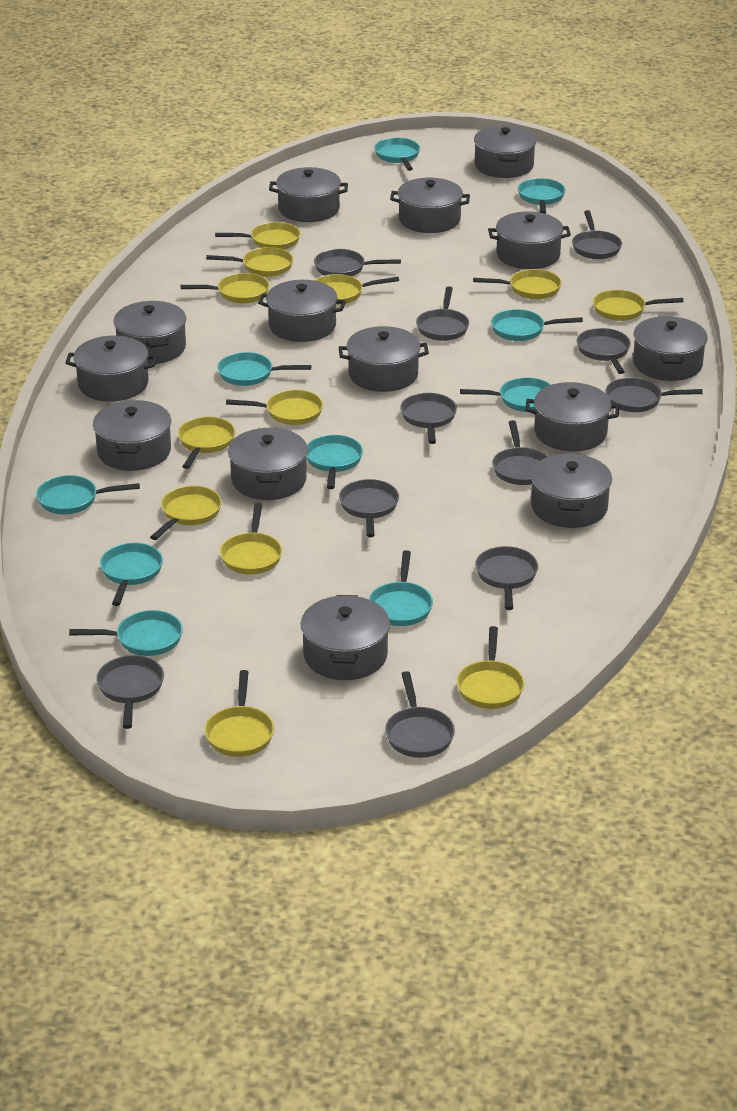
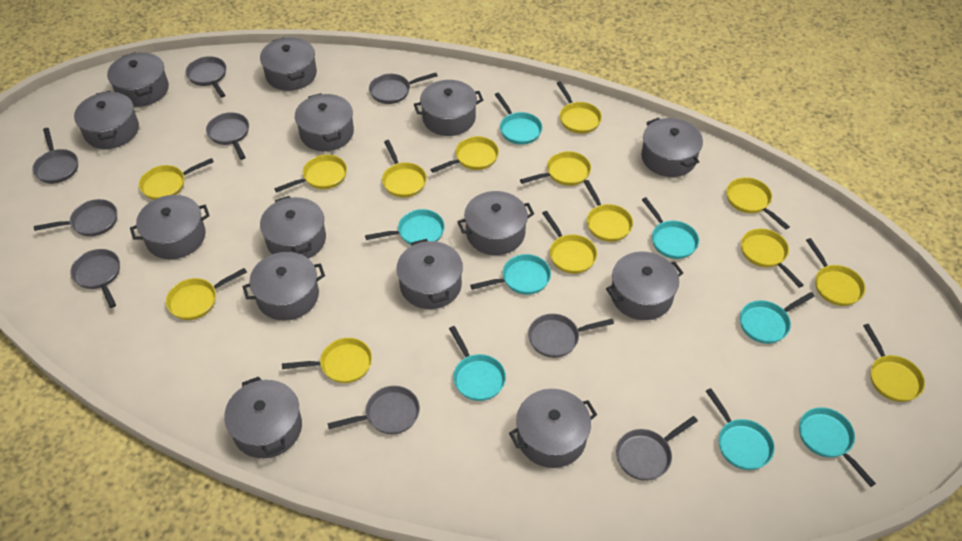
grey pan: 11 -> 9
turquoise pan: 10 -> 8
yellow pan: 12 -> 14

